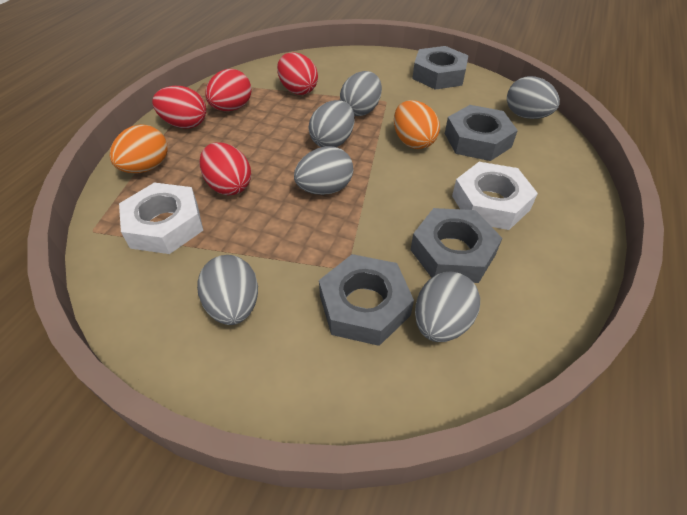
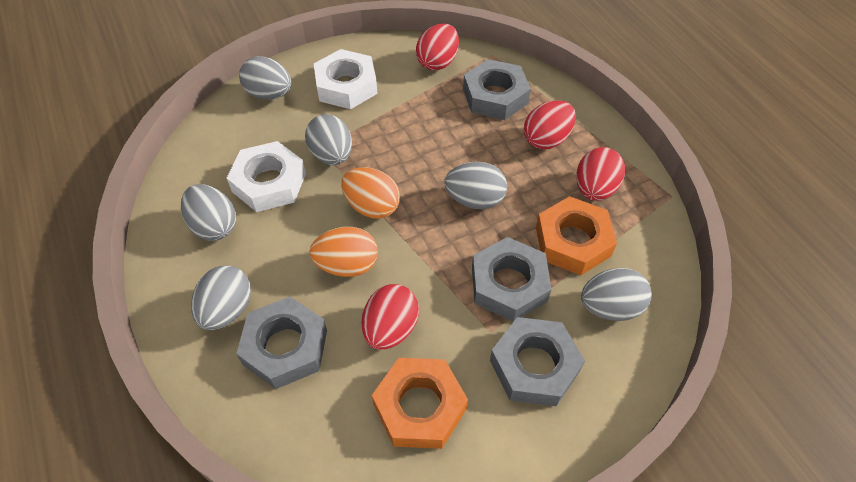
orange nut: 0 -> 2

